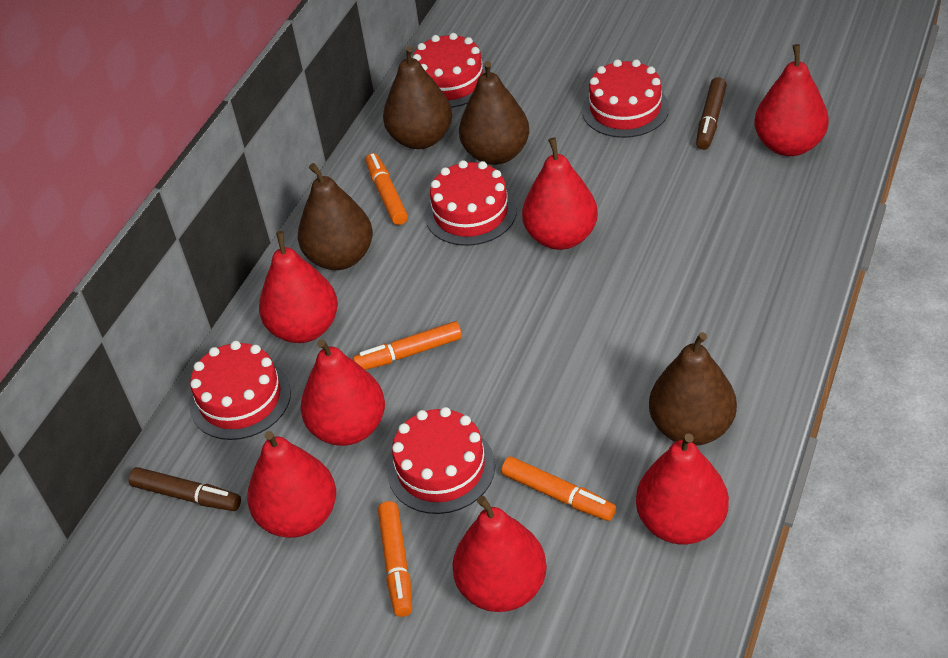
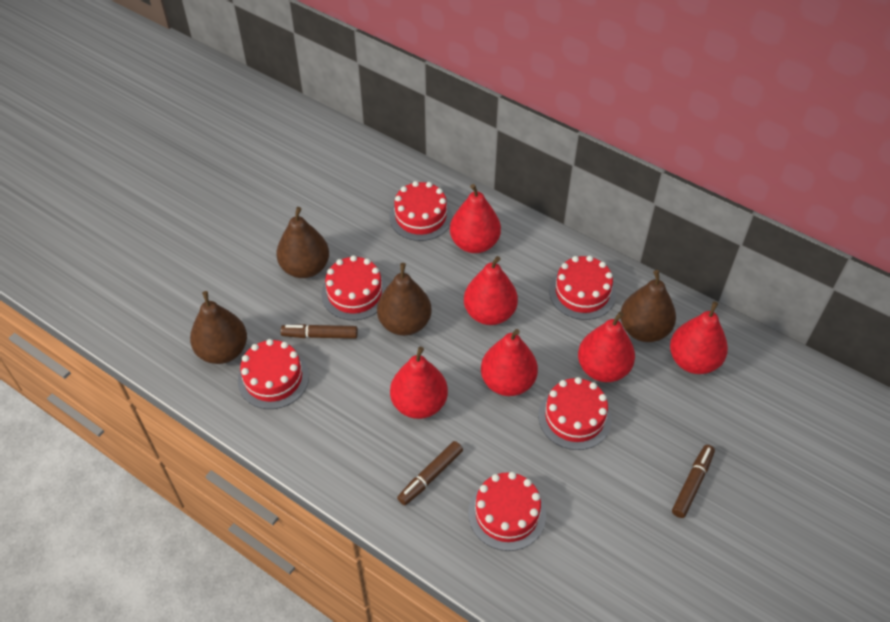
brown marker: 2 -> 3
orange marker: 4 -> 0
red cake: 5 -> 6
red pear: 7 -> 6

